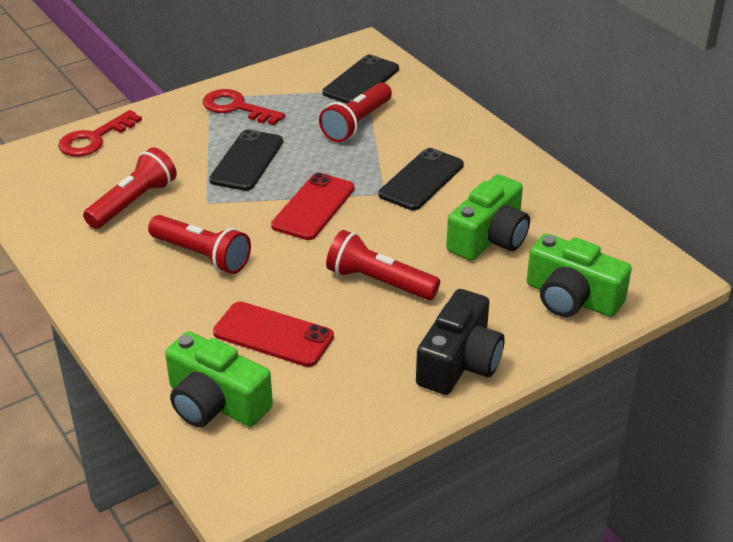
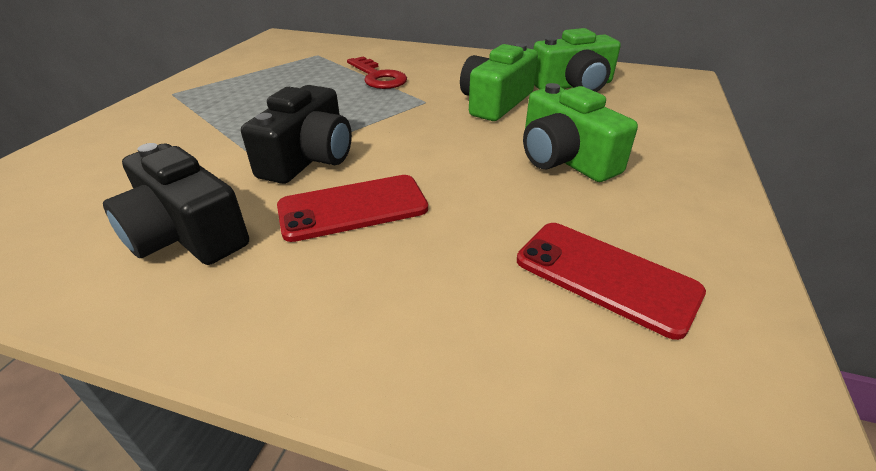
black camera: 1 -> 2
black phone: 3 -> 0
red flashlight: 4 -> 0
red key: 2 -> 1

